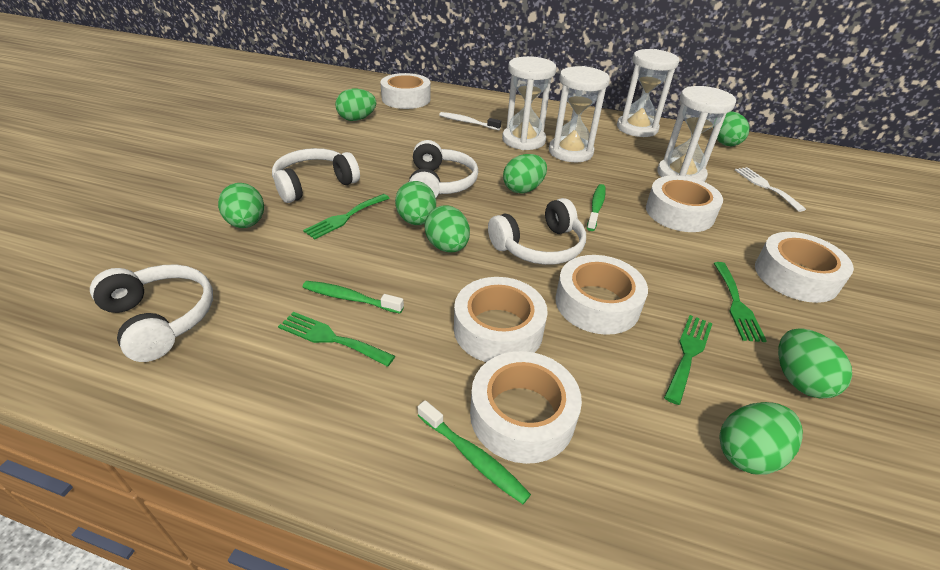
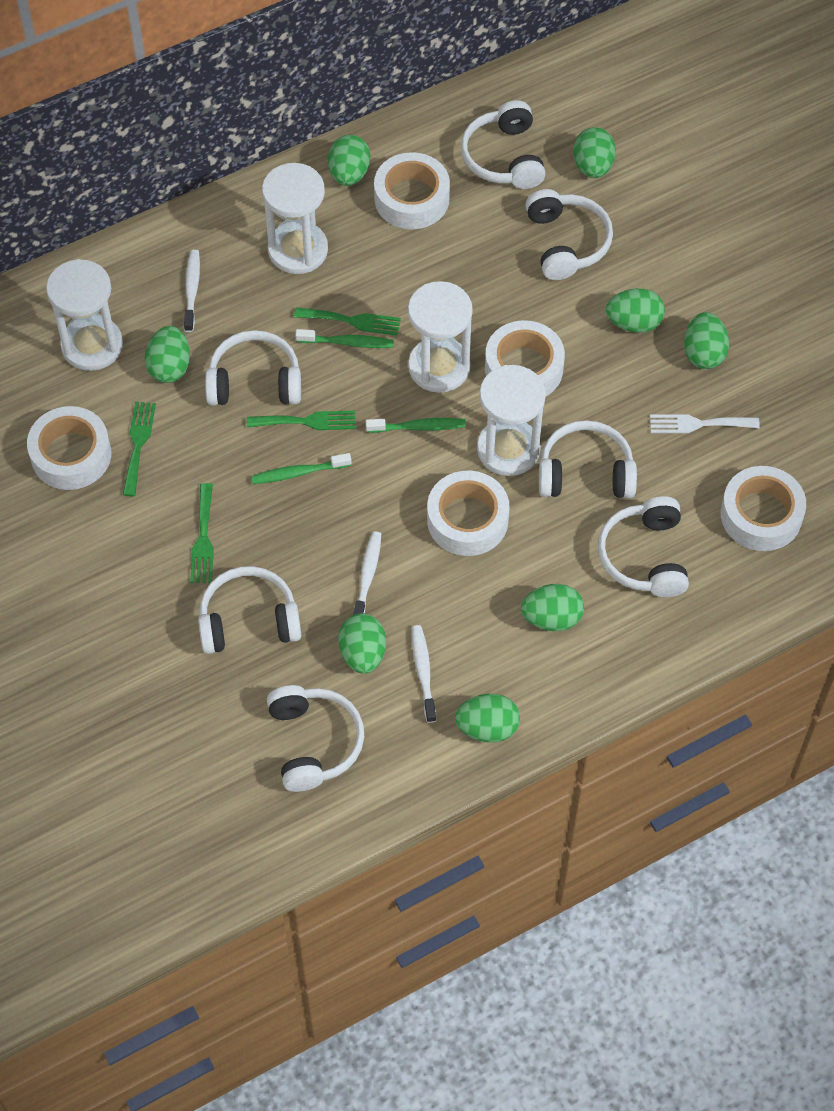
white headphones: 4 -> 7
white tape: 6 -> 5
white toothbrush: 1 -> 3

